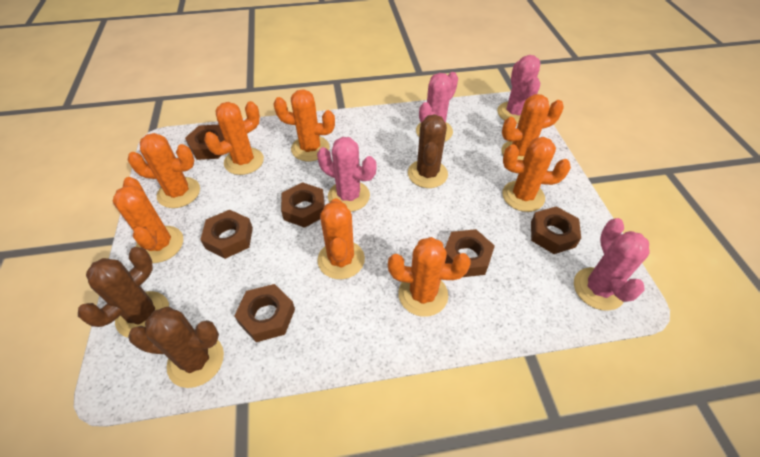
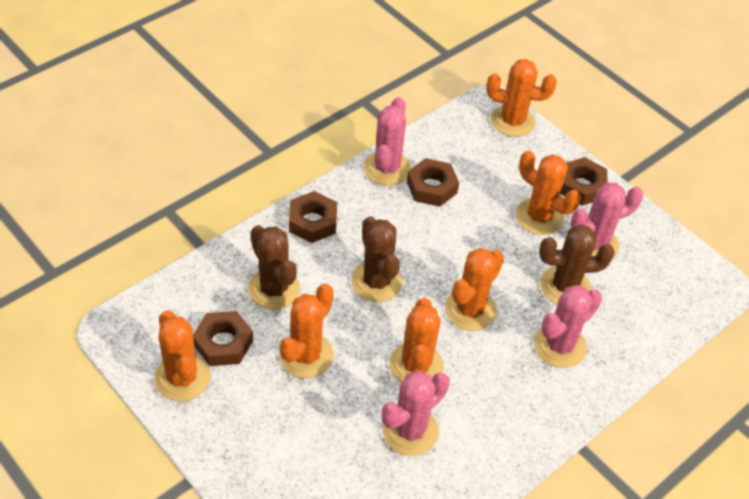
brown nut: 6 -> 4
orange cactus: 8 -> 6

